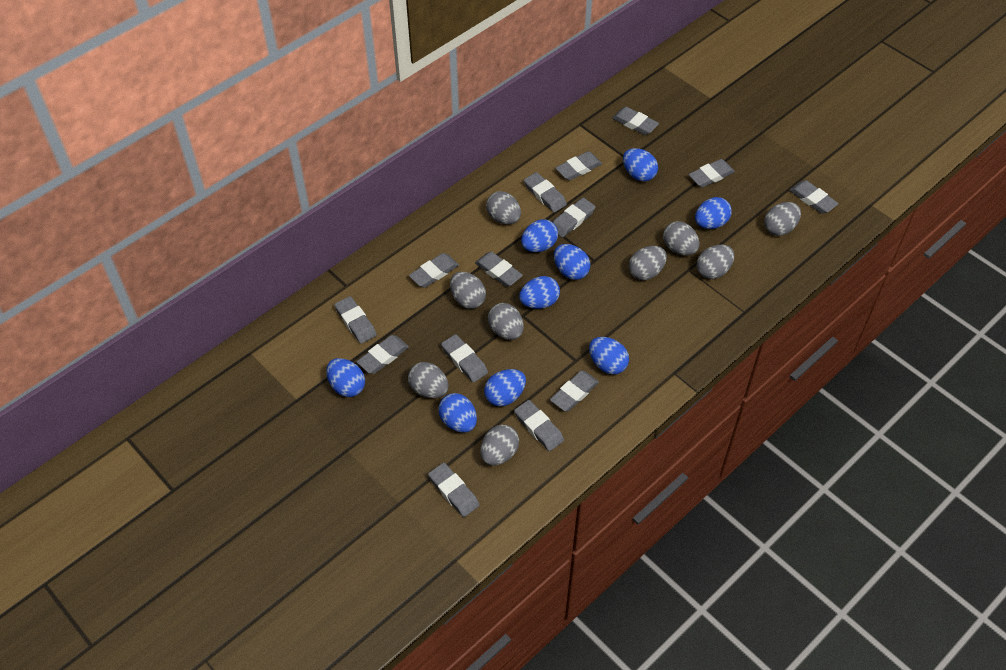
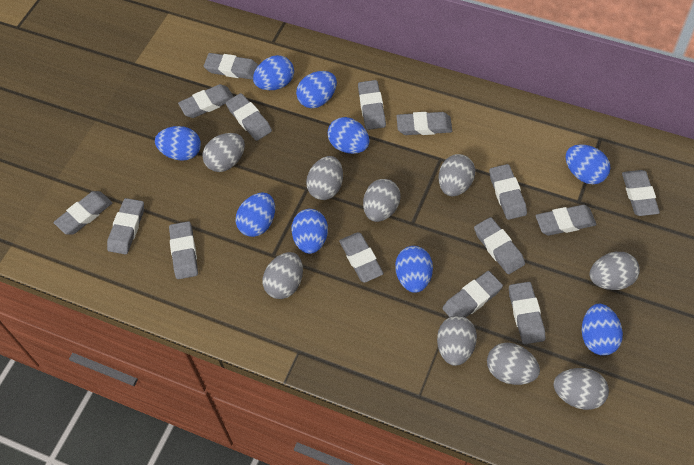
grey eraser: 14 -> 15

